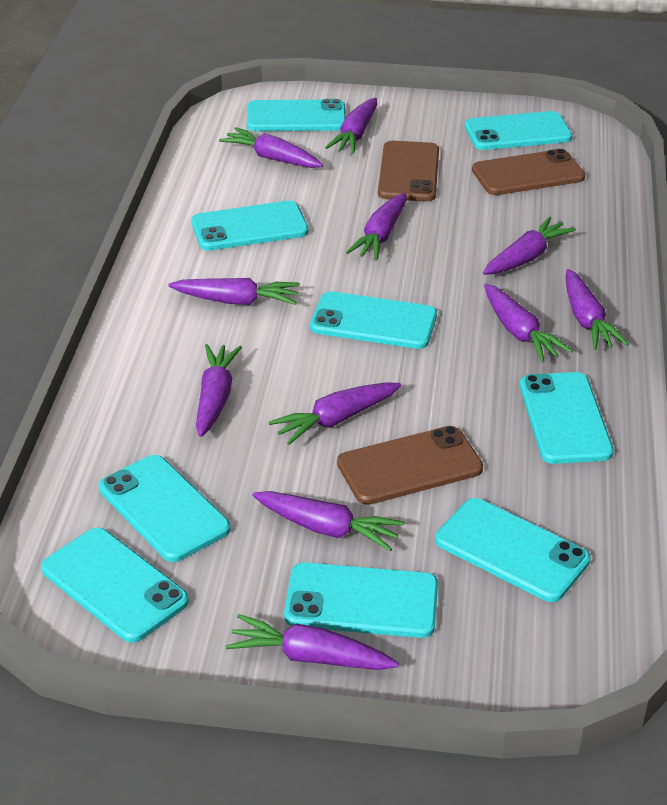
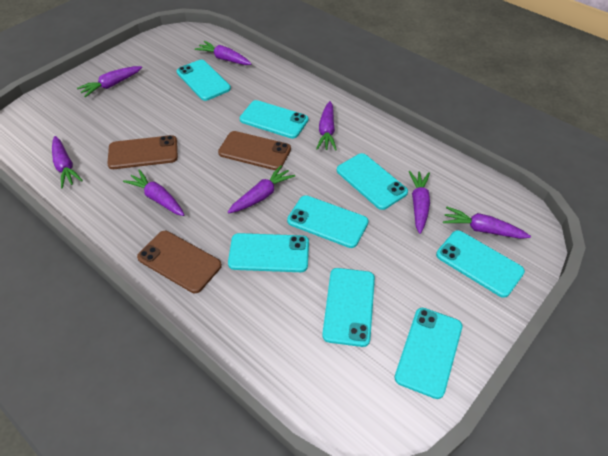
purple carrot: 11 -> 8
turquoise phone: 9 -> 8

